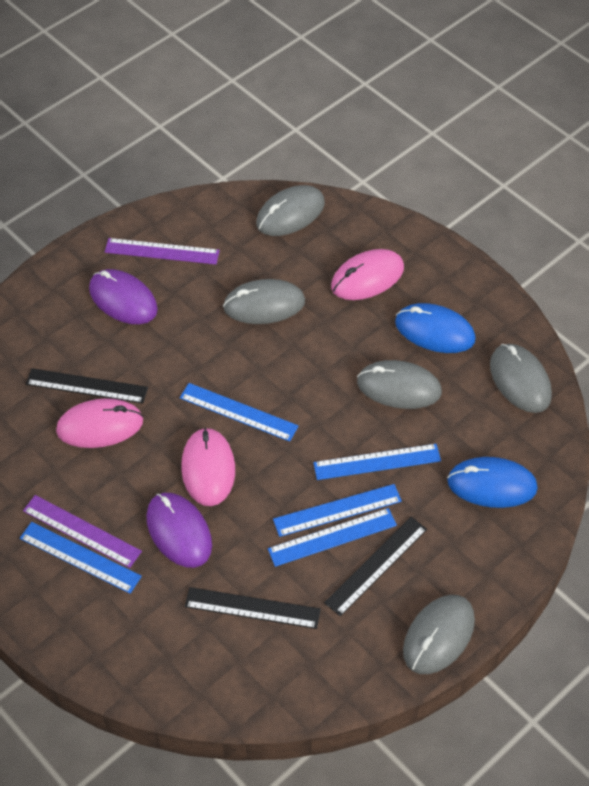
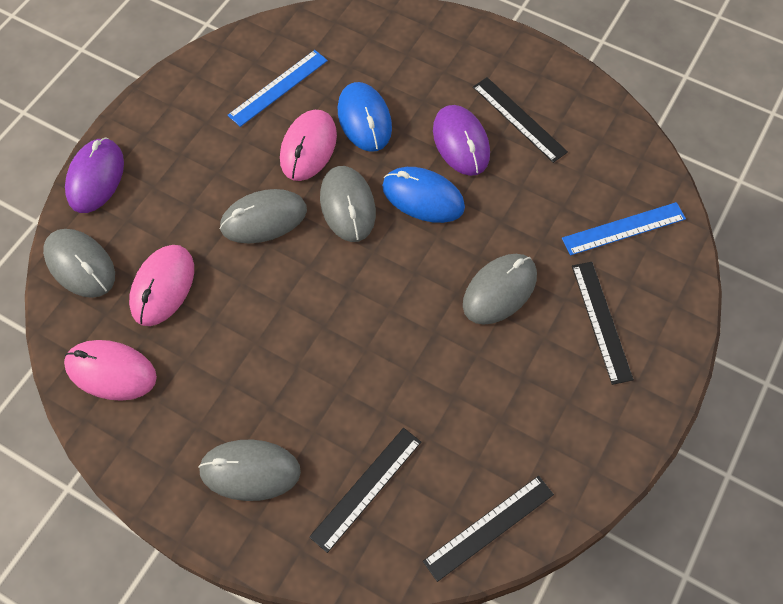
black ruler: 3 -> 4
blue ruler: 5 -> 2
purple ruler: 2 -> 0

